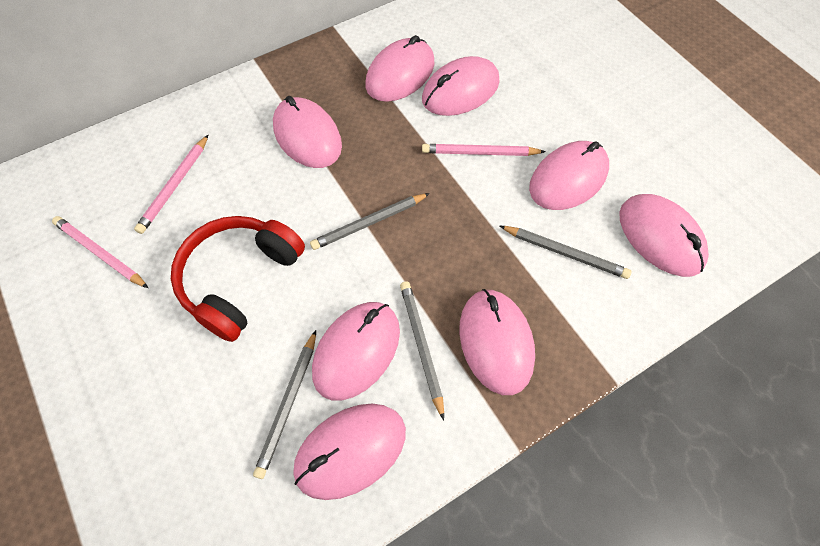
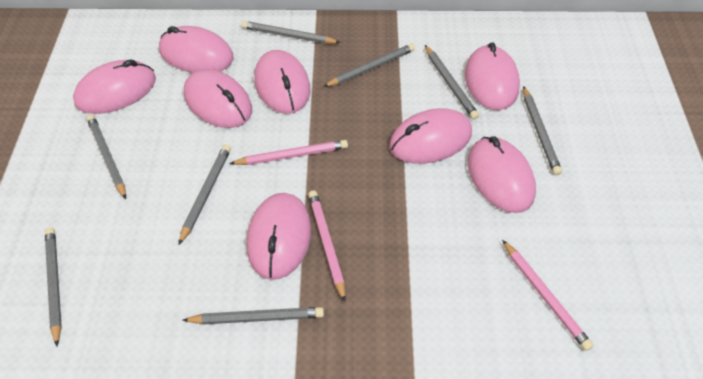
grey pencil: 4 -> 8
red headphones: 1 -> 0

